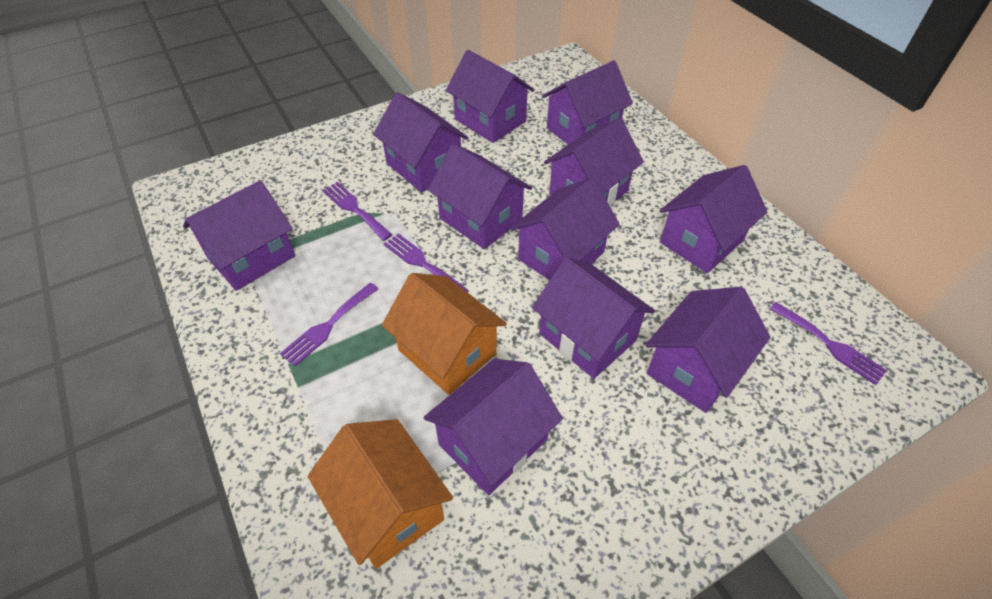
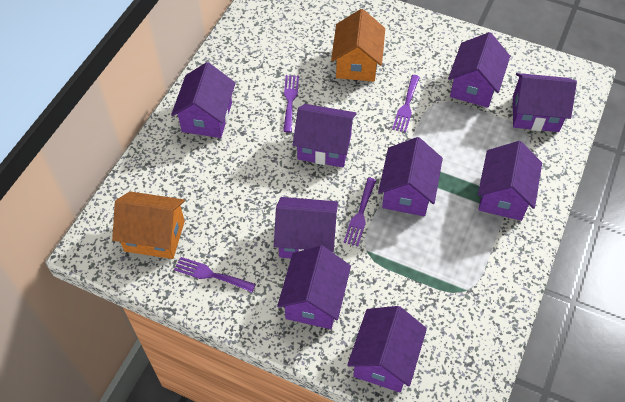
purple house: 11 -> 9

